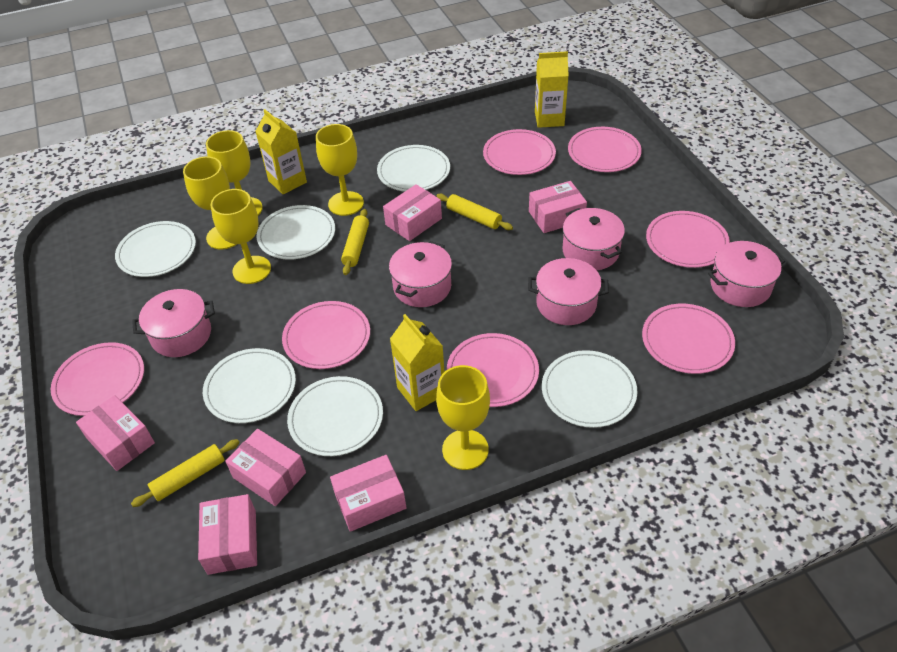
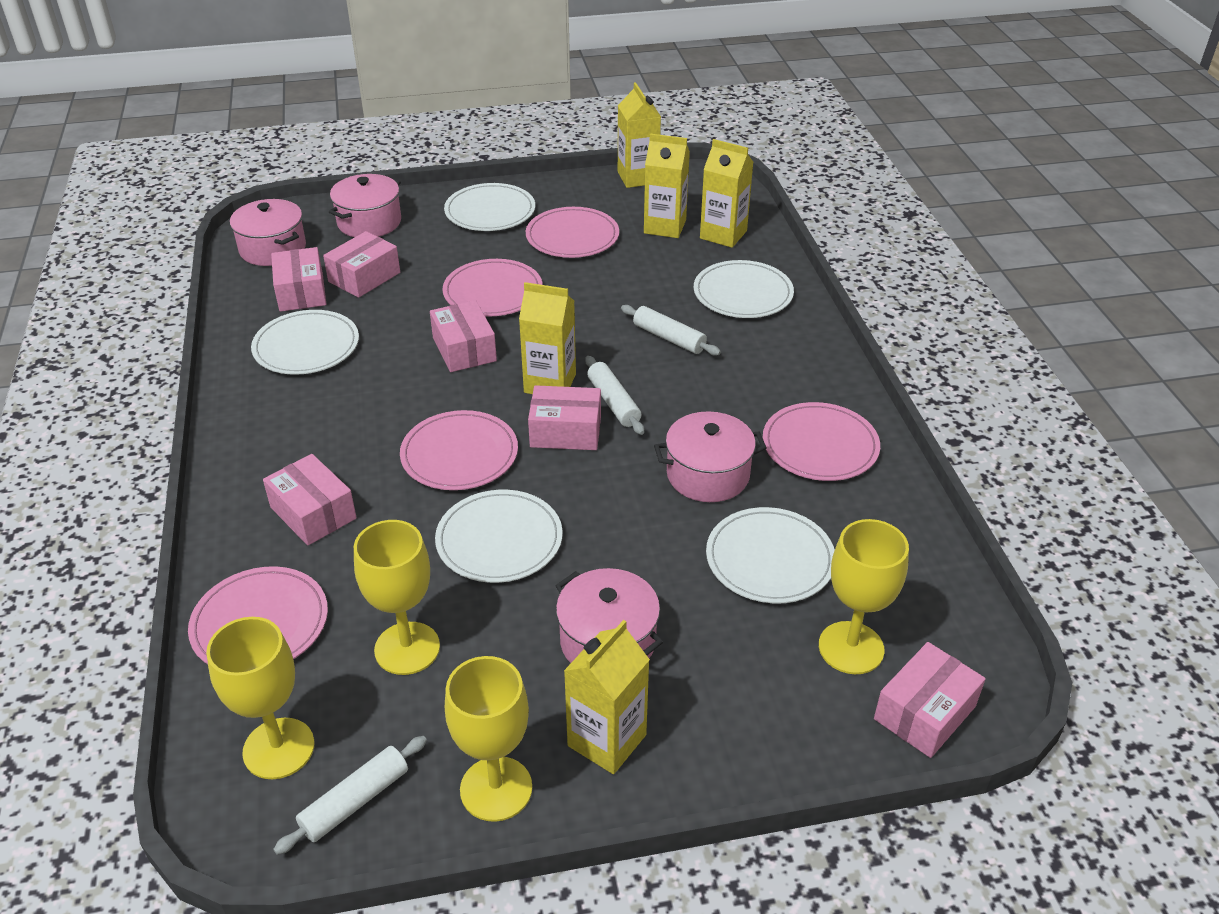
pink plate: 7 -> 5
pink pot: 5 -> 4
white plate: 6 -> 5
white rolling pin: 0 -> 3
yellow carton: 3 -> 5
yellow goblet: 5 -> 4
yellow rolling pin: 3 -> 0

